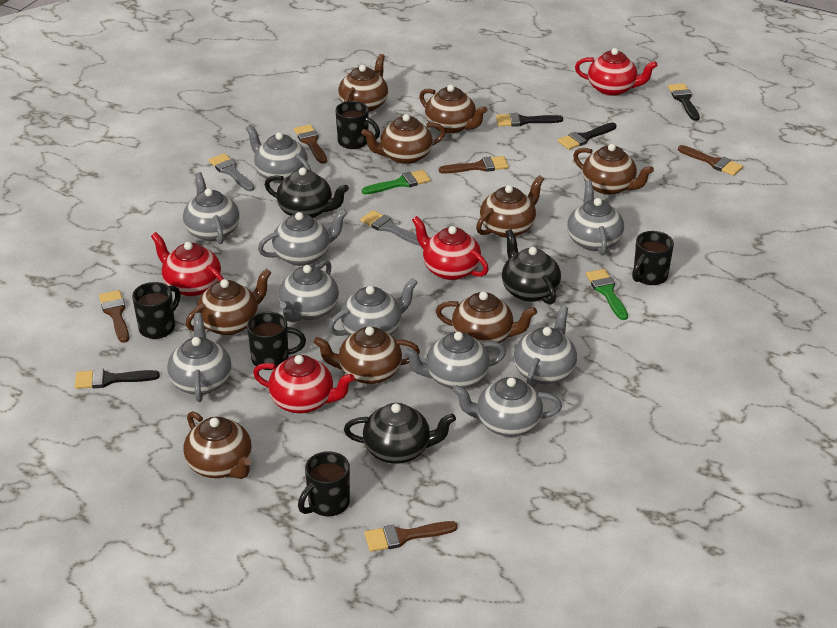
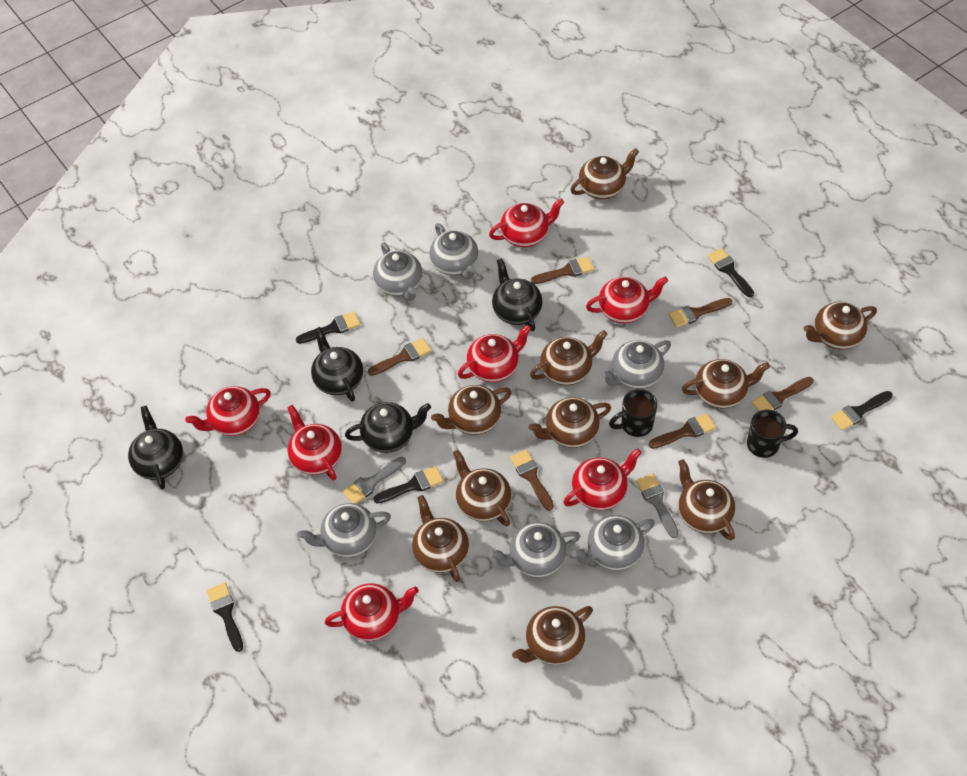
black brush: 4 -> 5
black mug: 5 -> 2
black teapot: 3 -> 4
brown brush: 5 -> 6
brown teapot: 9 -> 10
green brush: 2 -> 0
grey teapot: 10 -> 6
red teapot: 4 -> 7

